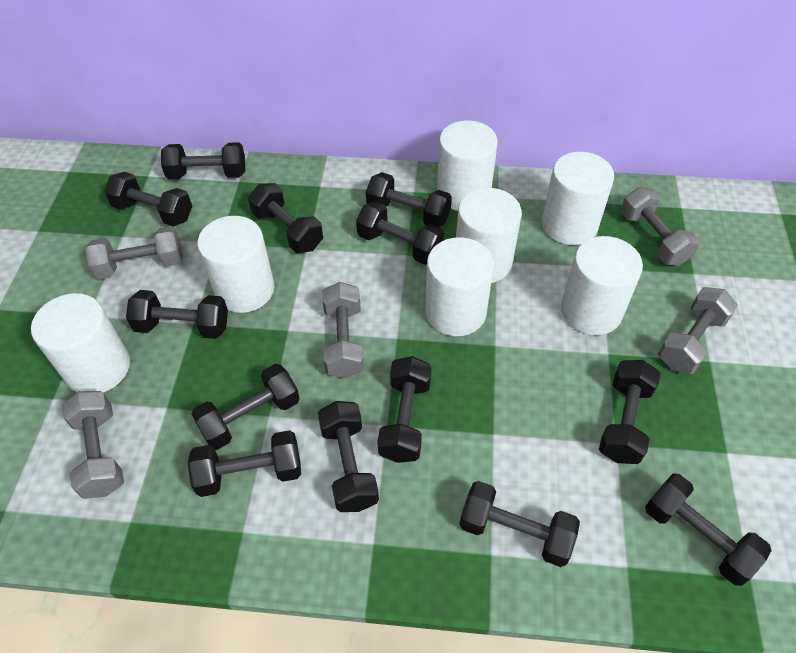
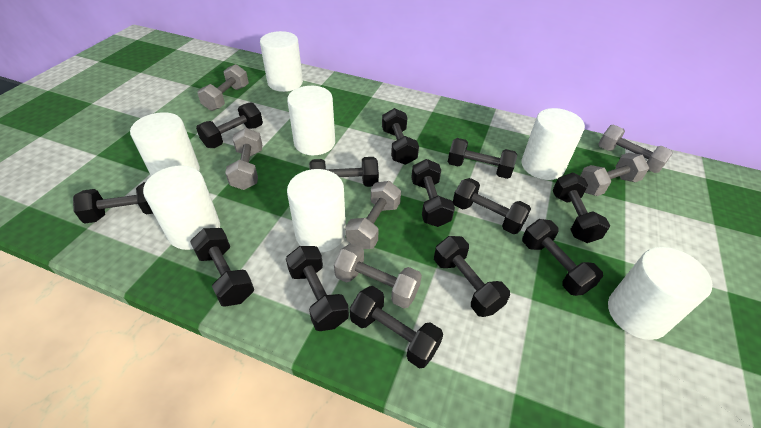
grey dumbbell: 5 -> 6

